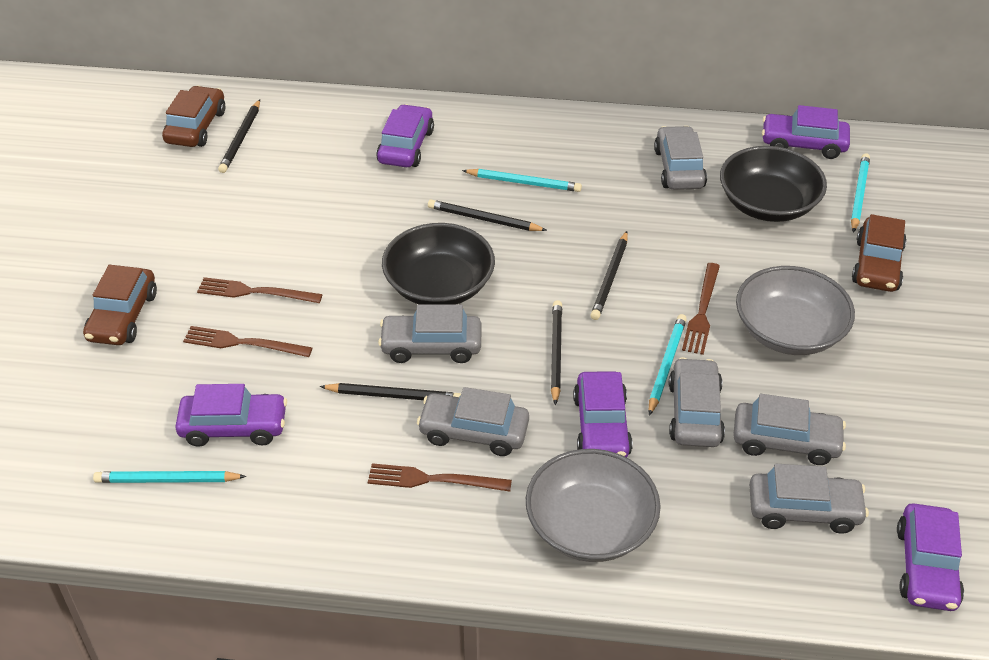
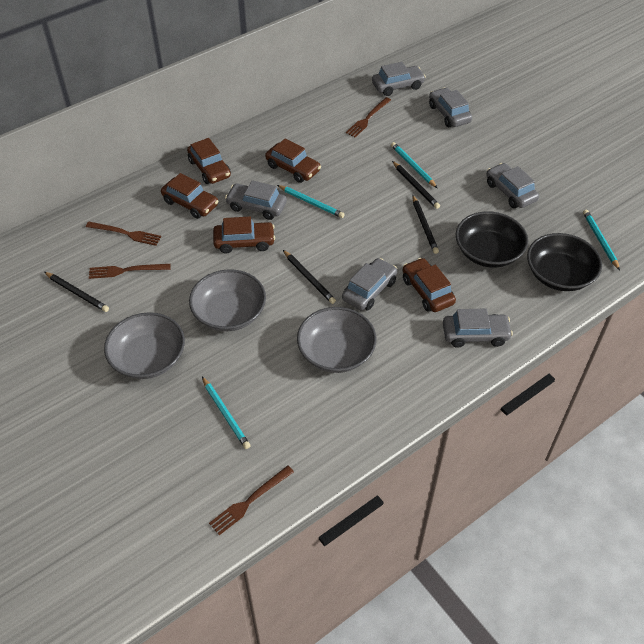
black pencil: 5 -> 4
brown car: 3 -> 5
grey bowl: 2 -> 3
purple car: 5 -> 0

